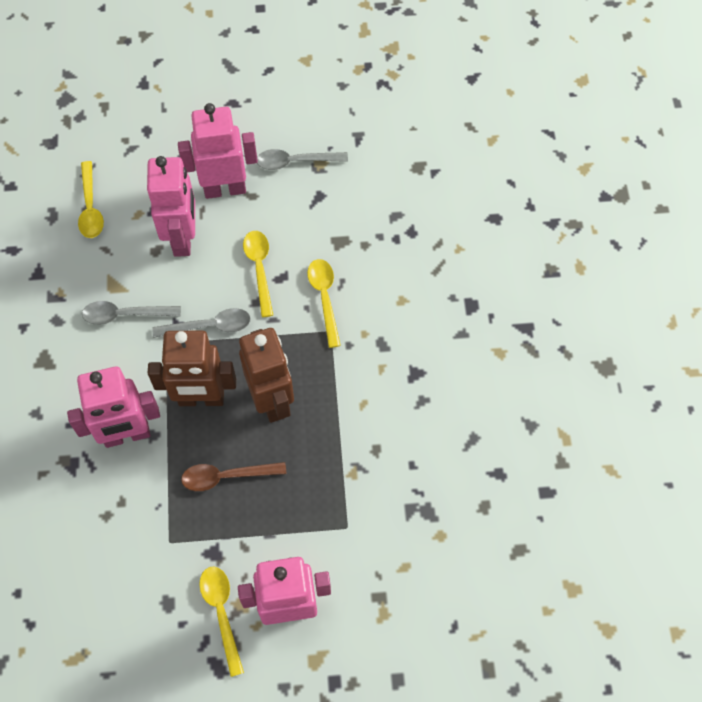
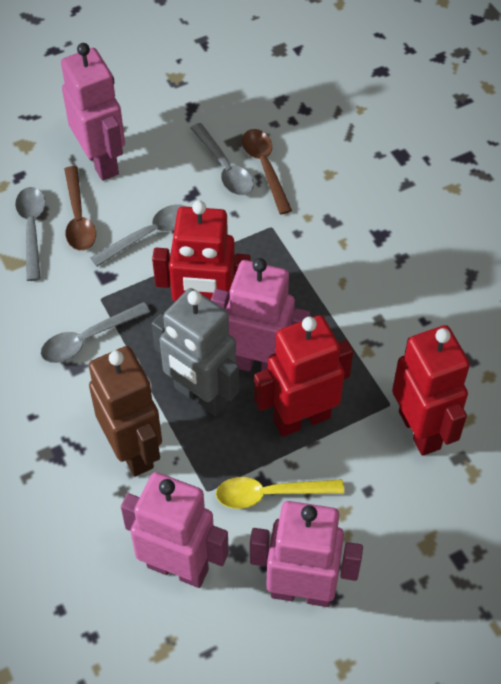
brown robot: 2 -> 1
brown spoon: 1 -> 2
grey robot: 0 -> 1
grey spoon: 3 -> 4
red robot: 0 -> 3
yellow spoon: 4 -> 1

